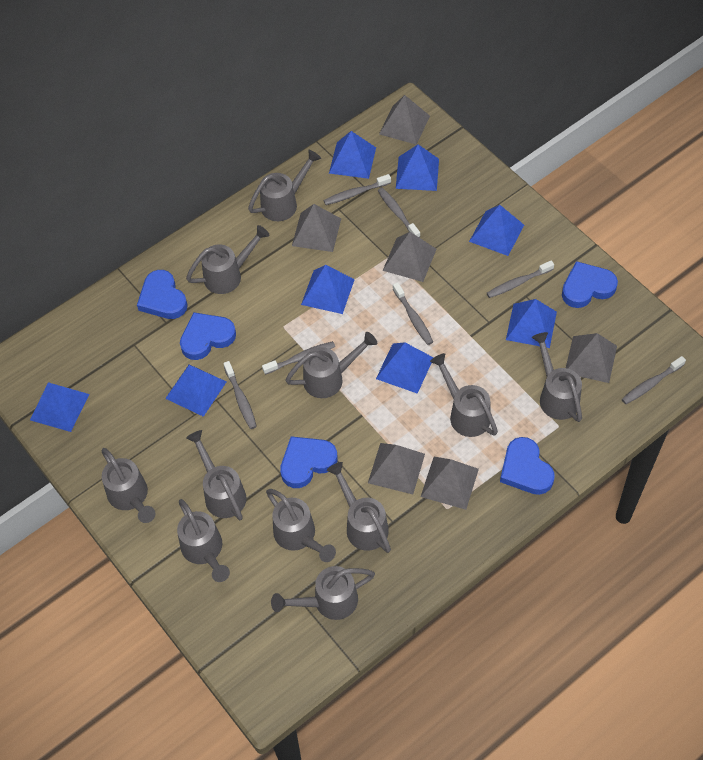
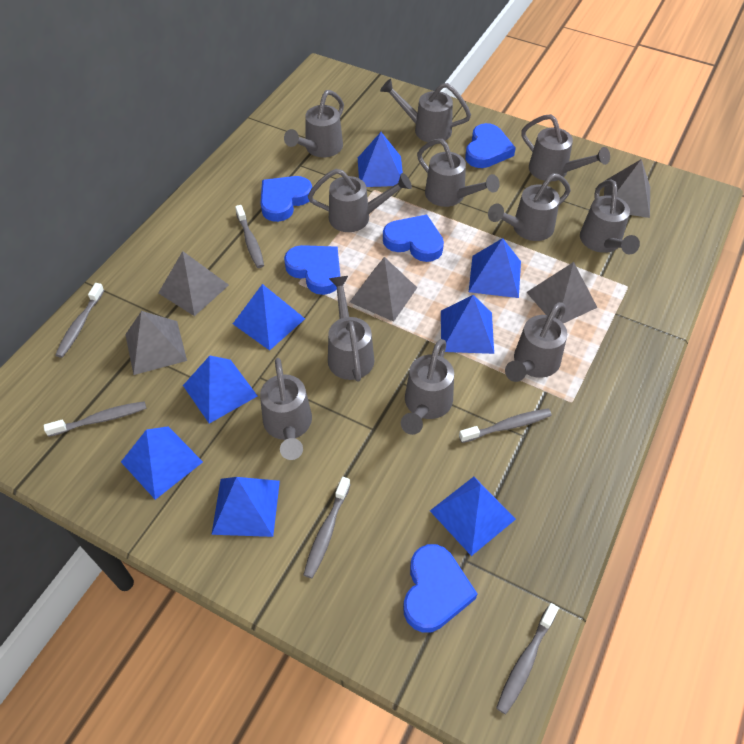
grey pyramid: 6 -> 5
grey toothbrush: 7 -> 6

